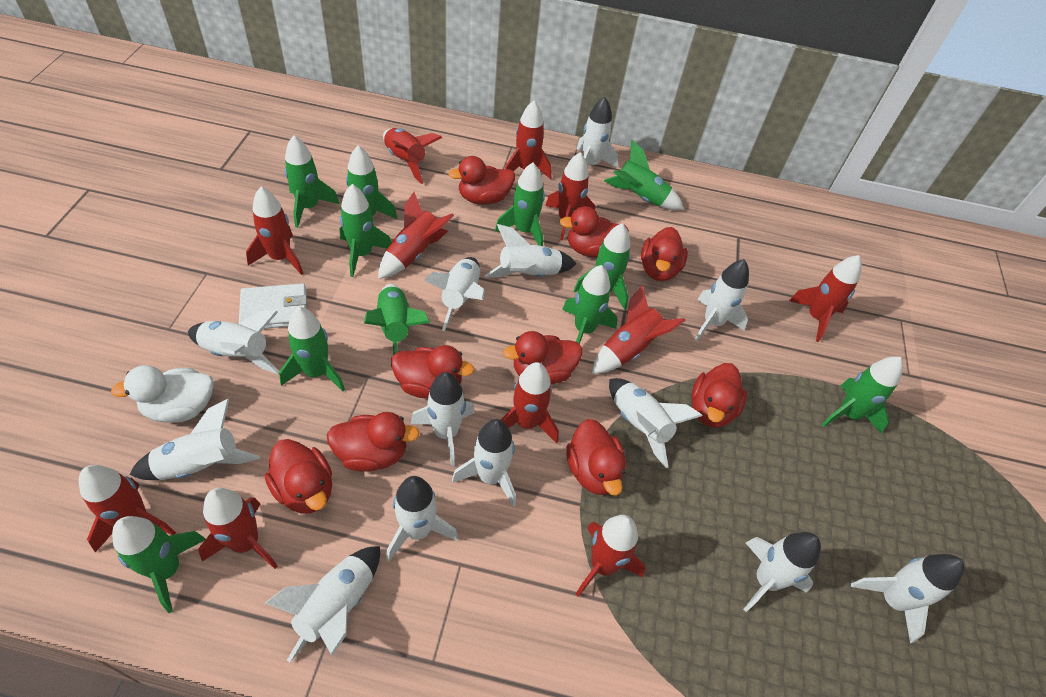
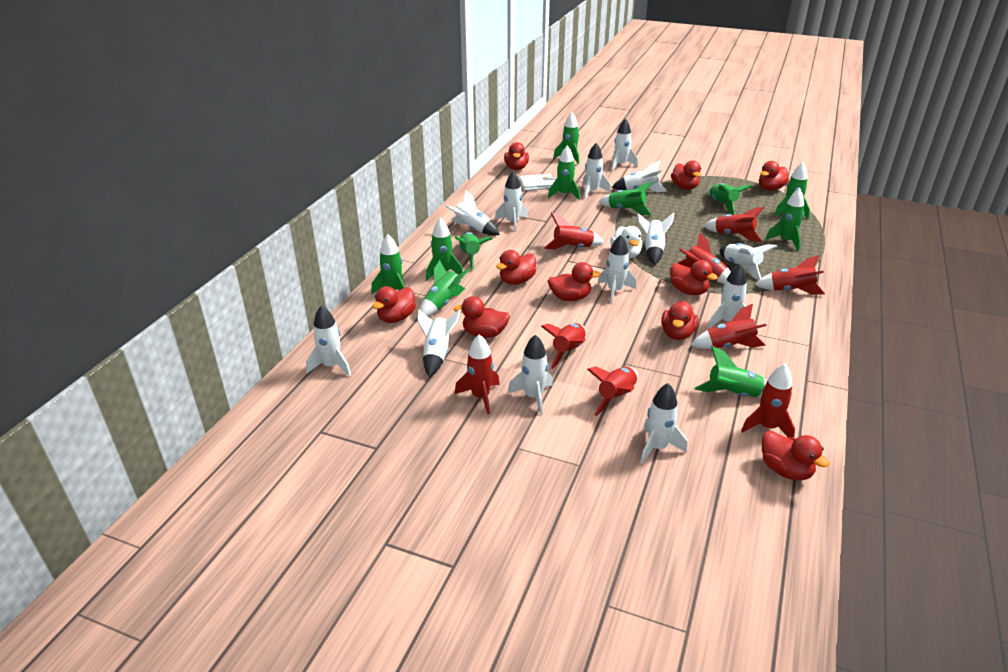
red duck: 9 -> 10
red rocket: 11 -> 9

